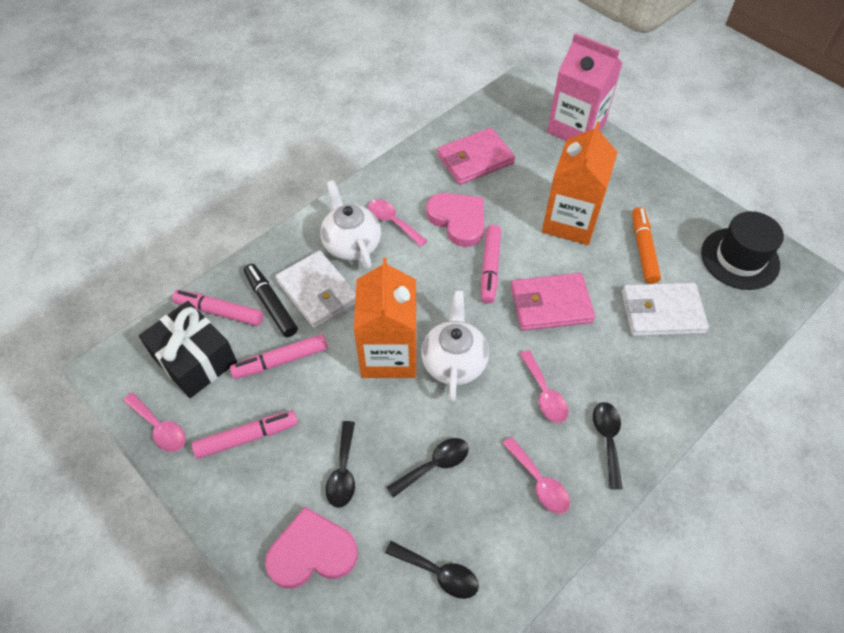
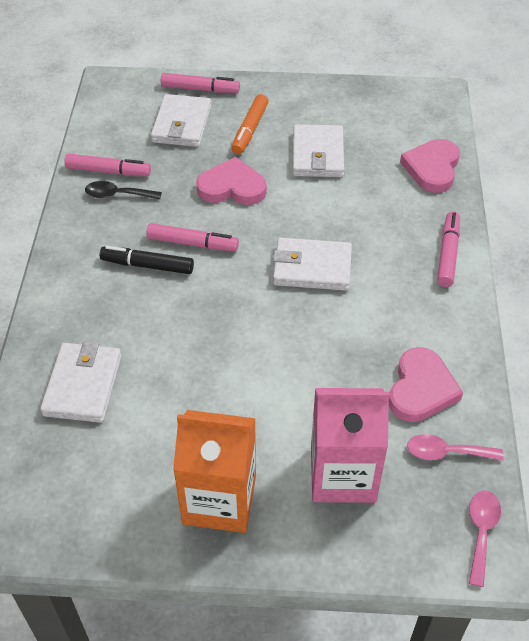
black gift: 1 -> 0
black hat: 1 -> 0
black spoon: 4 -> 1
orange carton: 2 -> 1
pink heart: 2 -> 3
pink spoon: 4 -> 2
pink wallet: 2 -> 0
white teapot: 2 -> 0
white wallet: 2 -> 4

